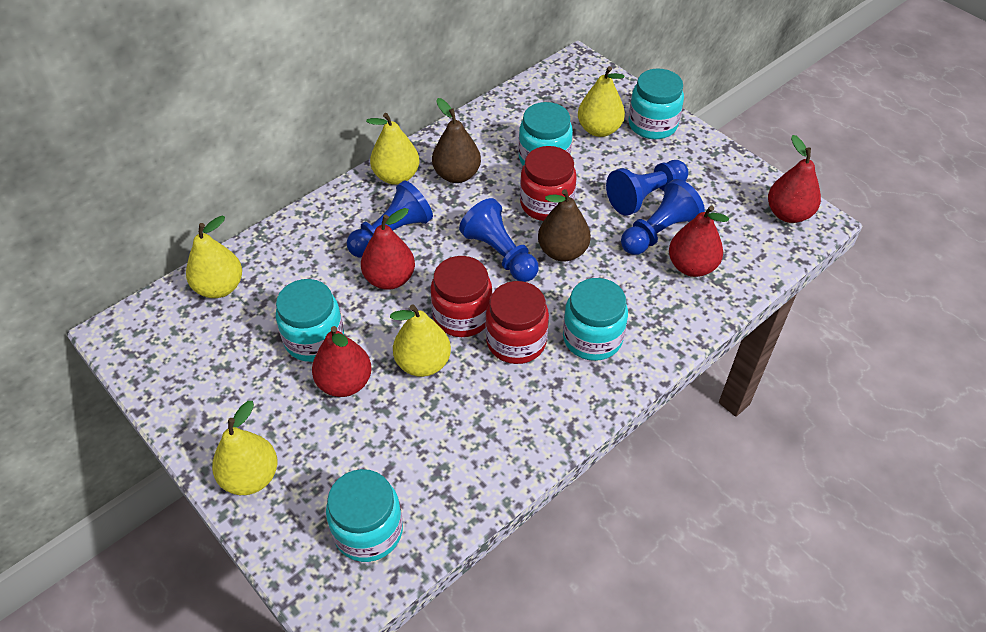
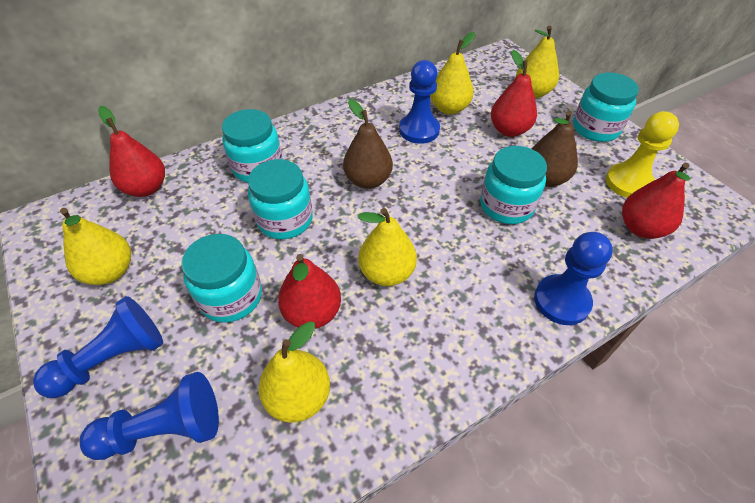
red jar: 3 -> 0
yellow pawn: 0 -> 1

